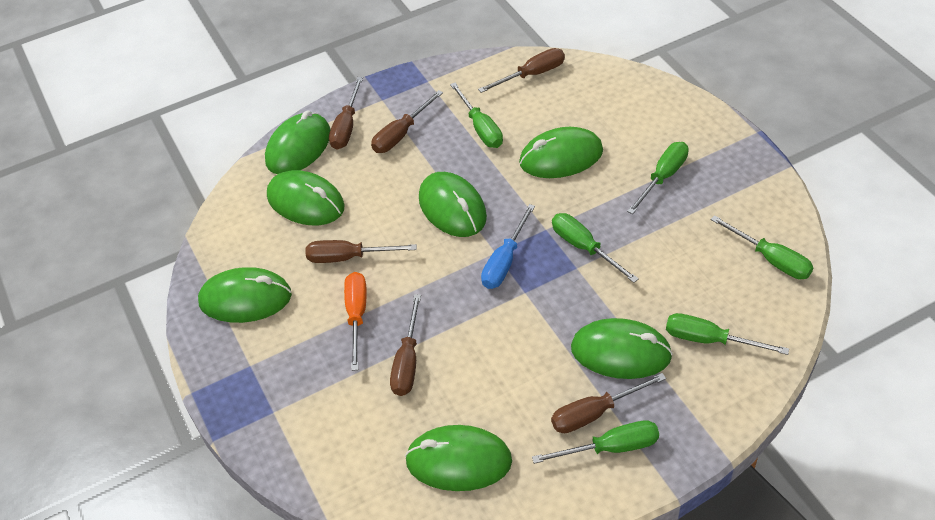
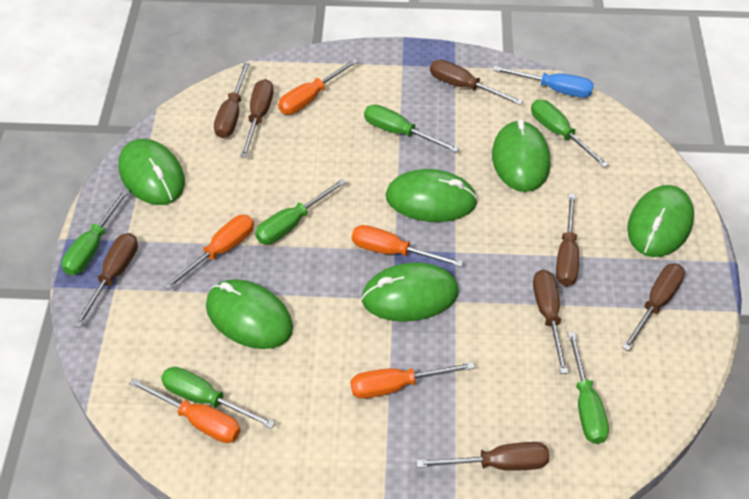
brown screwdriver: 6 -> 8
green mouse: 7 -> 6
orange screwdriver: 1 -> 5

